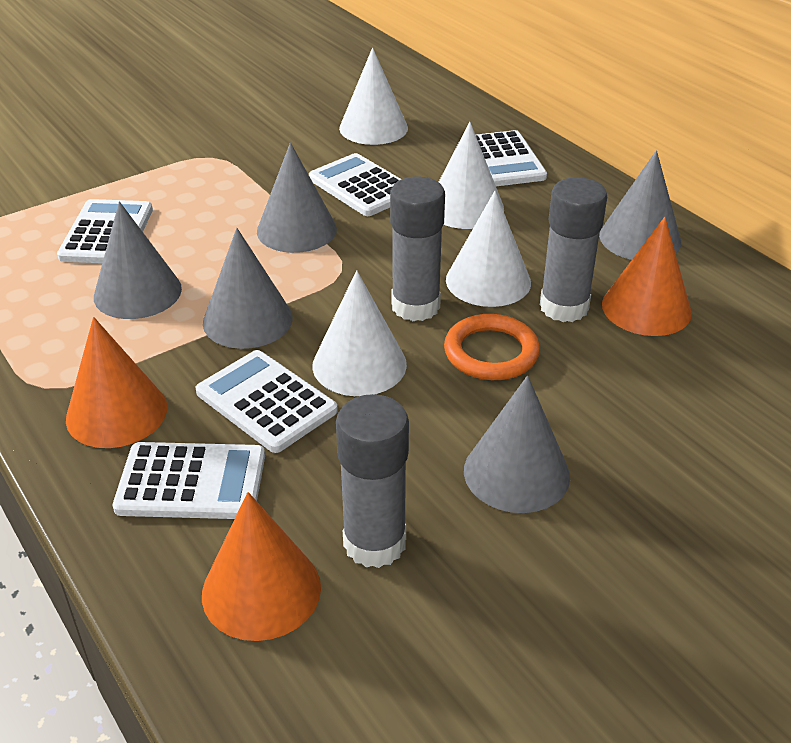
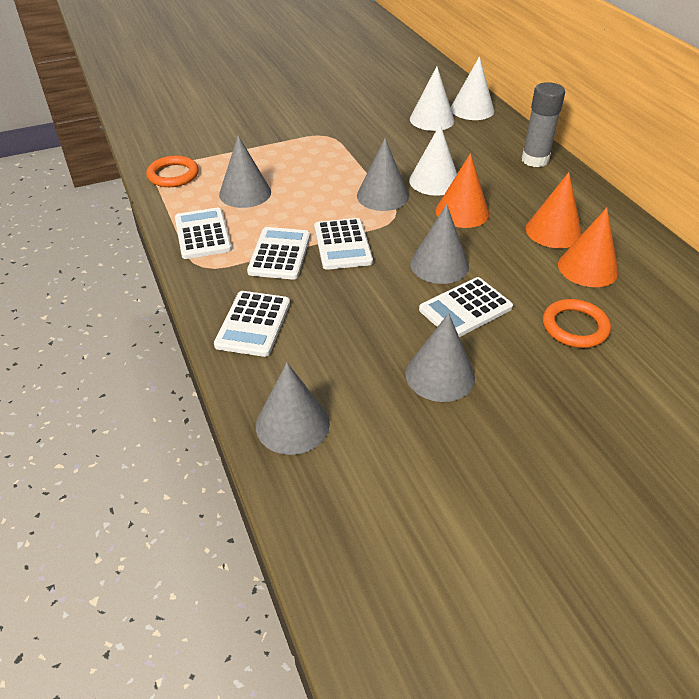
grey glue stick: 3 -> 1
orange ring: 1 -> 2
white cone: 4 -> 3

